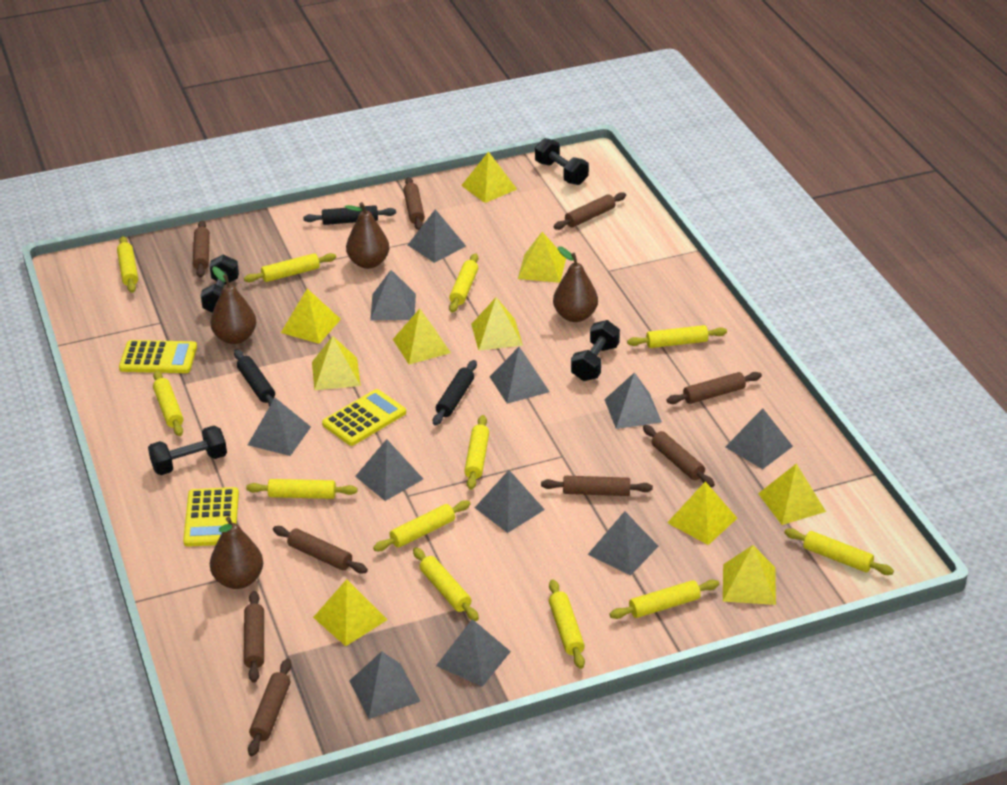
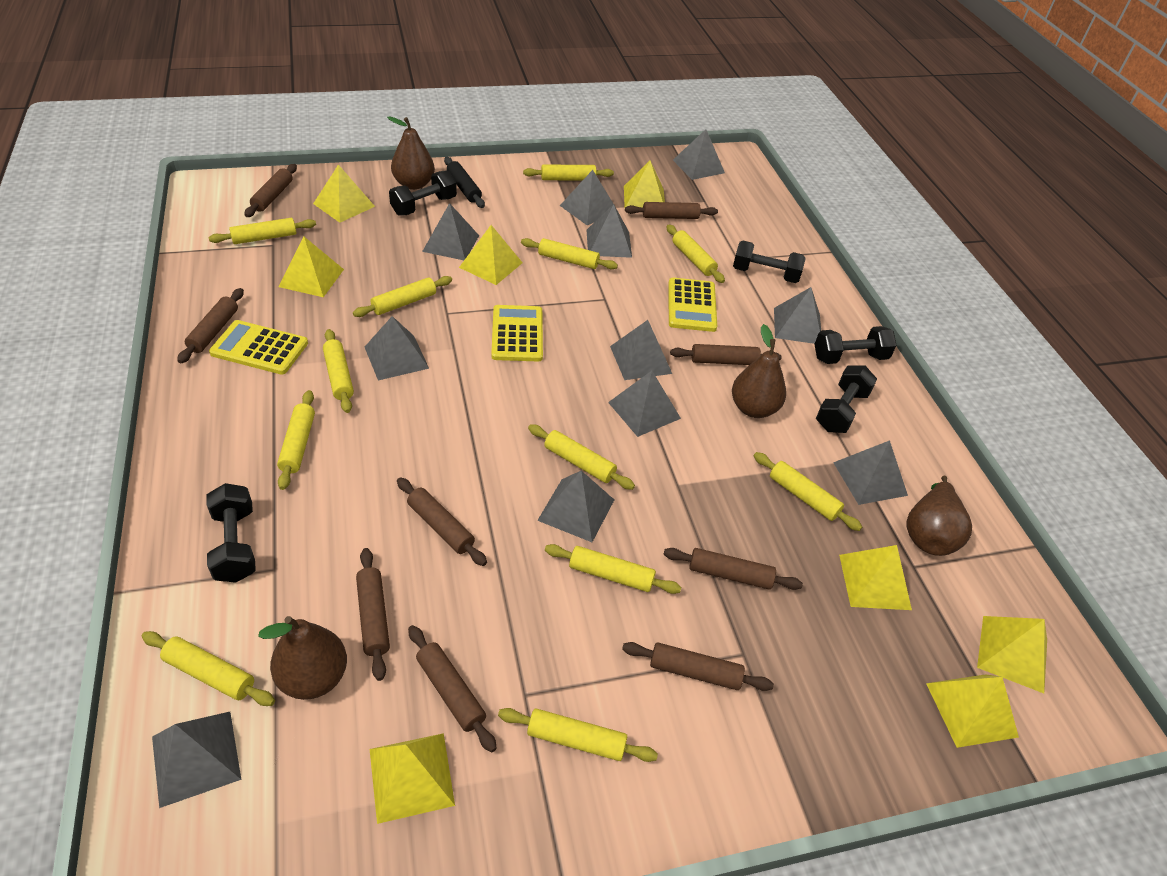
black dumbbell: 4 -> 5
black rolling pin: 3 -> 1
yellow pyramid: 10 -> 8

